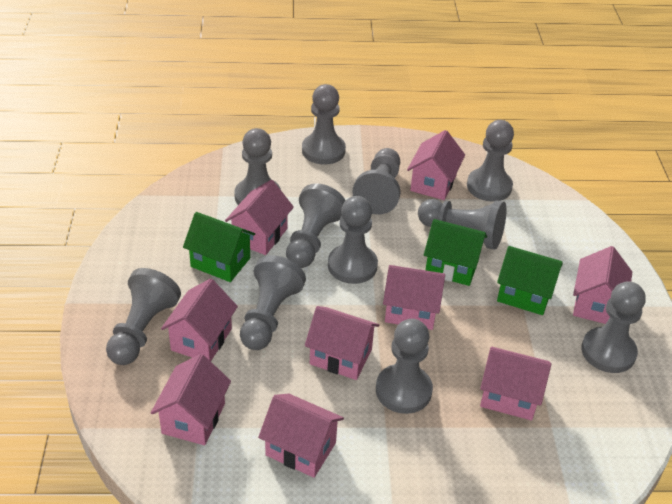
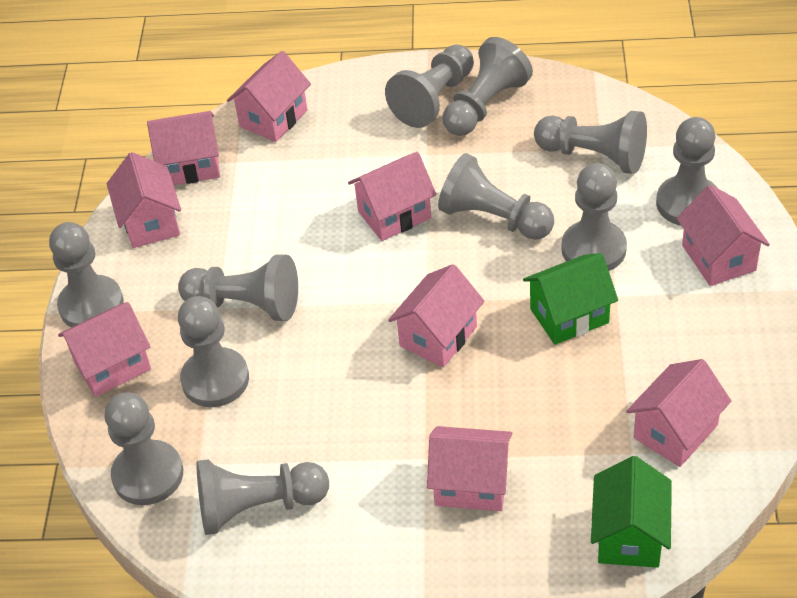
green house: 3 -> 2

